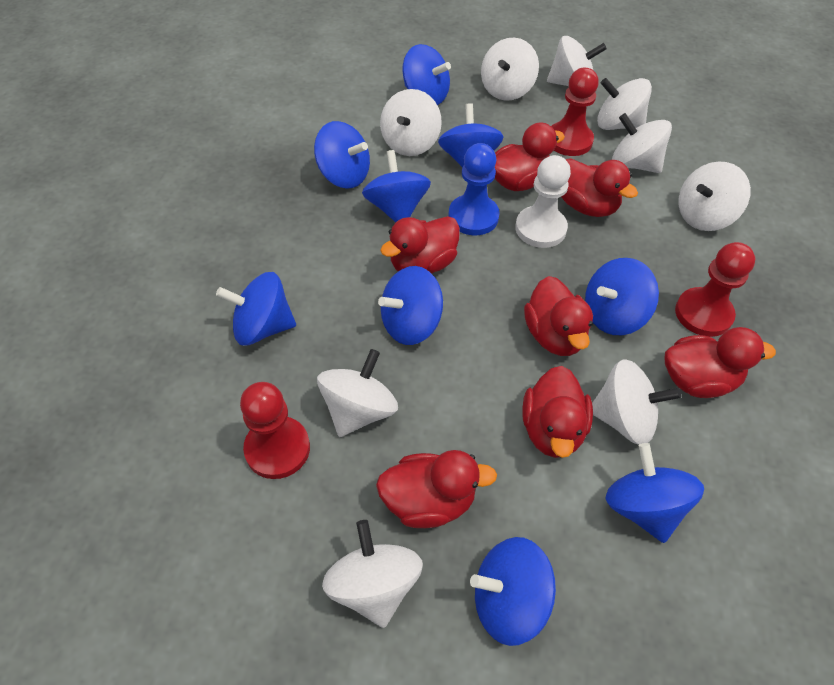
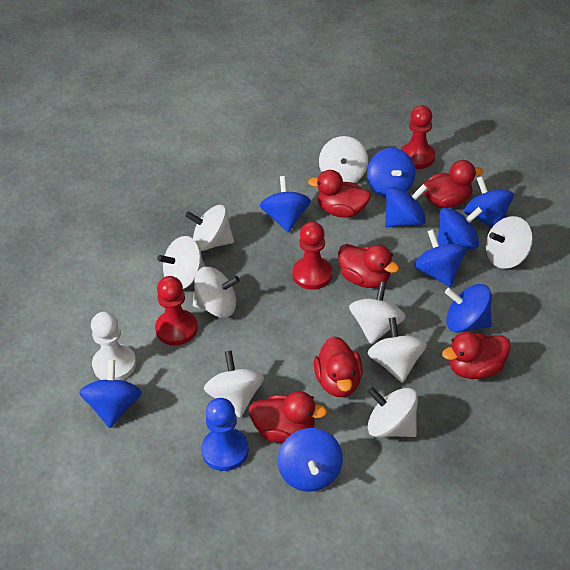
red duck: 7 -> 6

